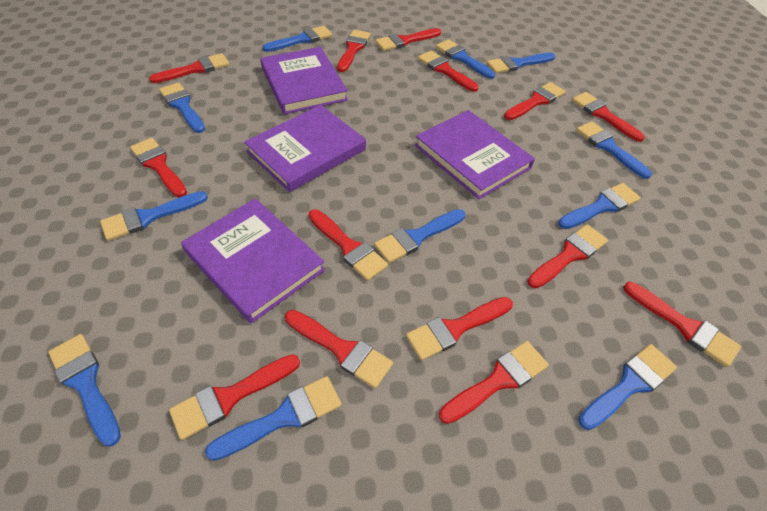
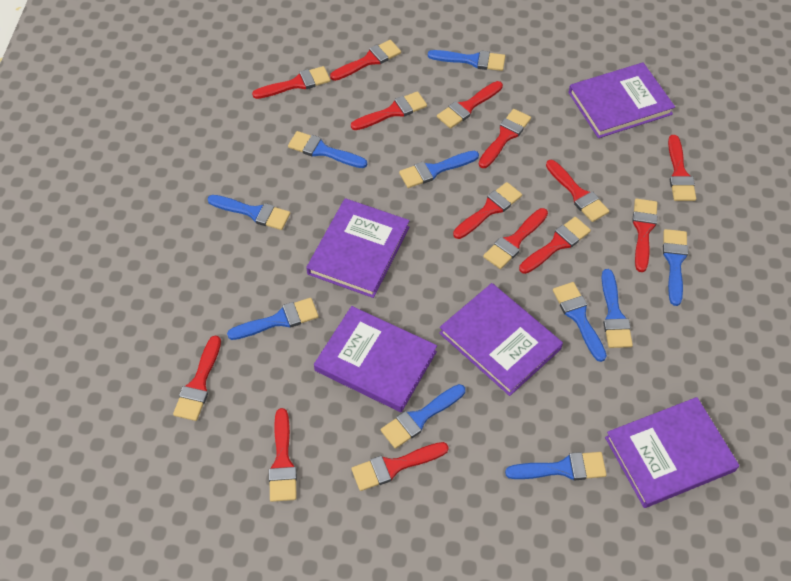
blue brush: 11 -> 10
purple book: 4 -> 5

